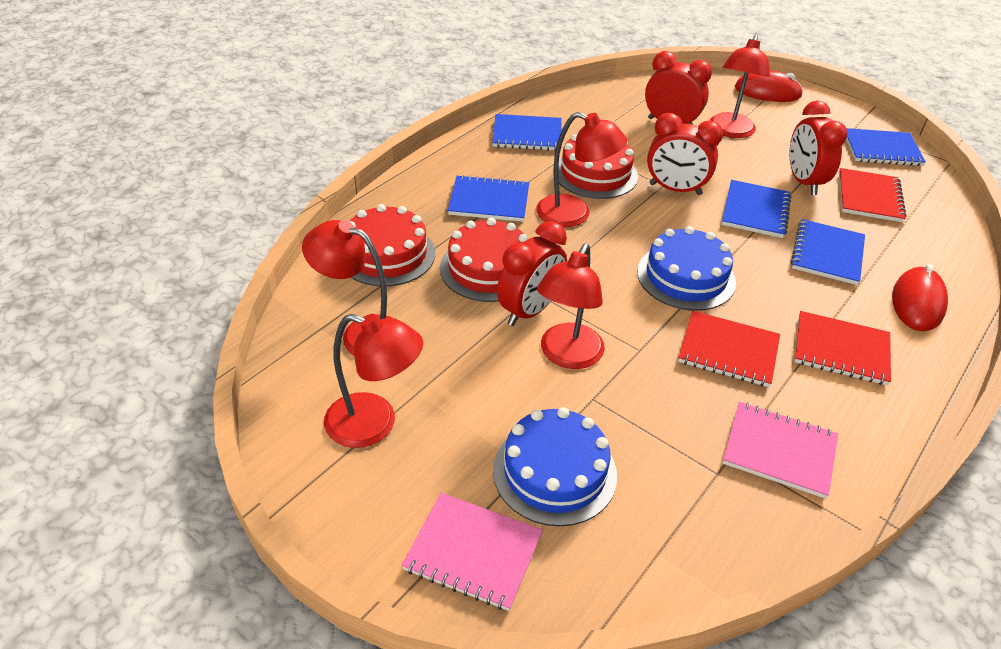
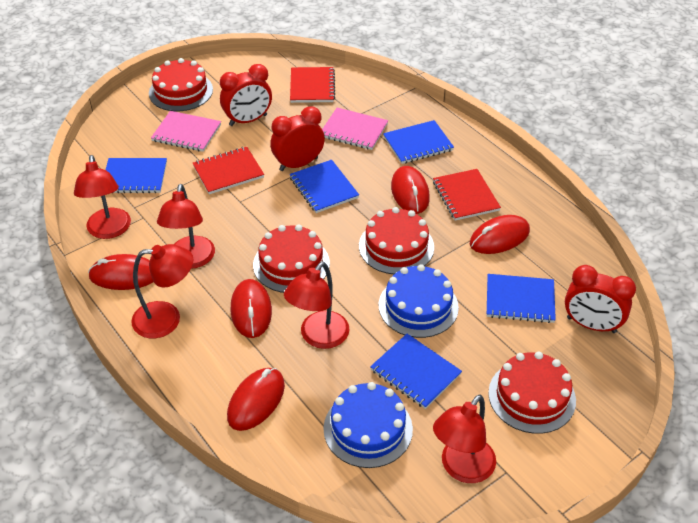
red cake: 3 -> 4
red clock: 4 -> 3
red mouse: 2 -> 5

